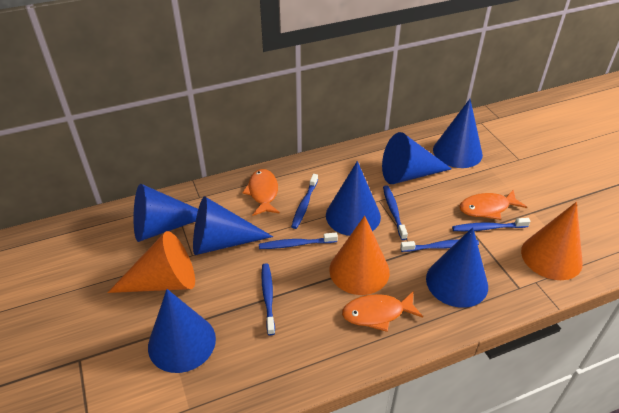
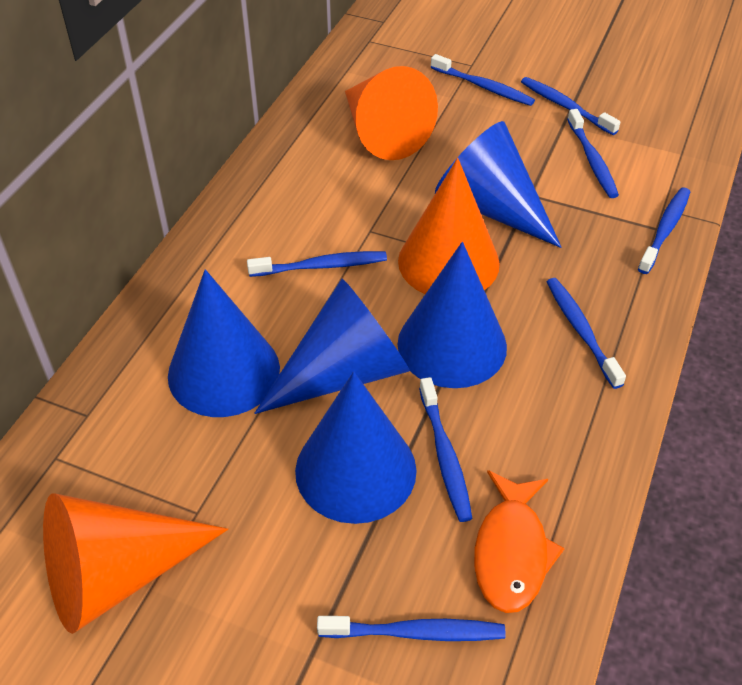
blue cone: 7 -> 5
blue toothbrush: 6 -> 8
orange fish: 3 -> 1

